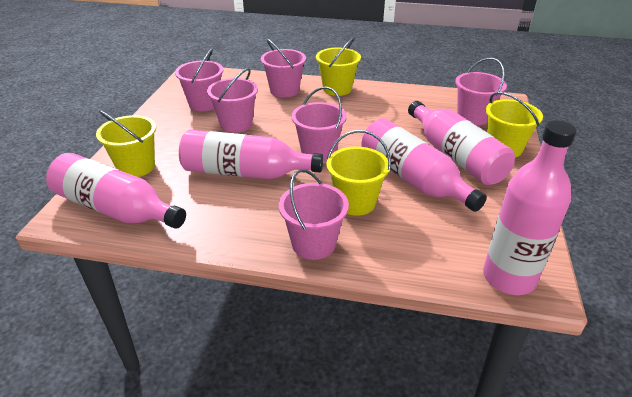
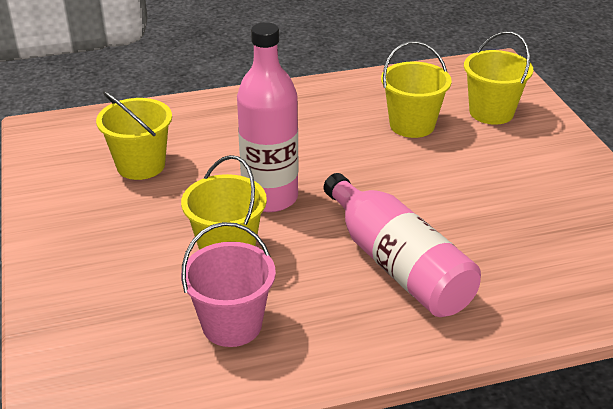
pink bottle: 5 -> 2
pink bucket: 6 -> 1

